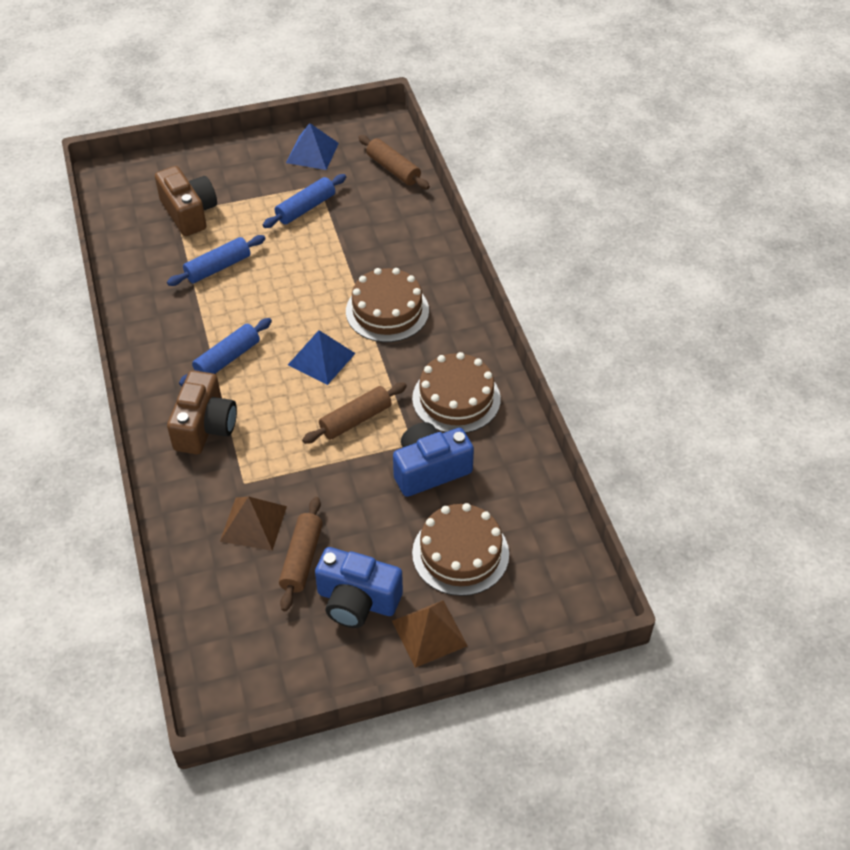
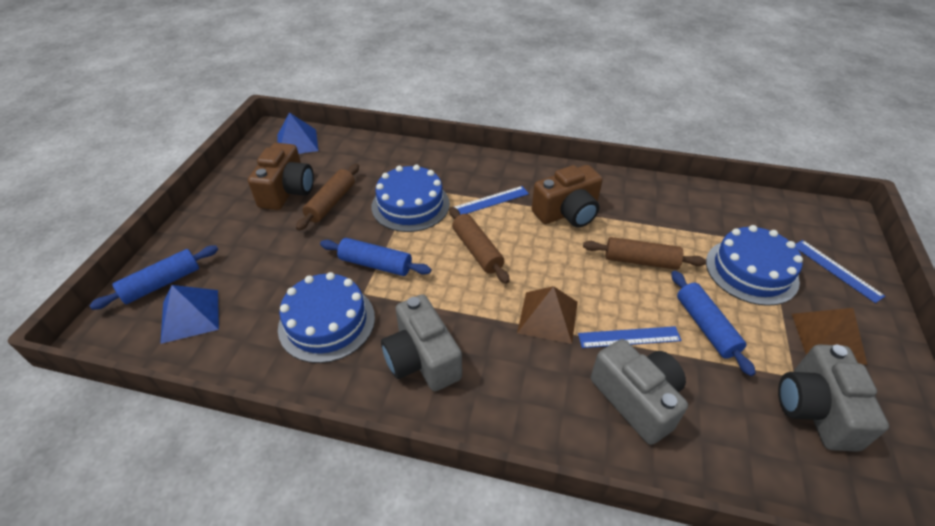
blue cake: 0 -> 3
blue camera: 2 -> 0
blue ruler: 0 -> 3
brown cake: 3 -> 0
grey camera: 0 -> 3

